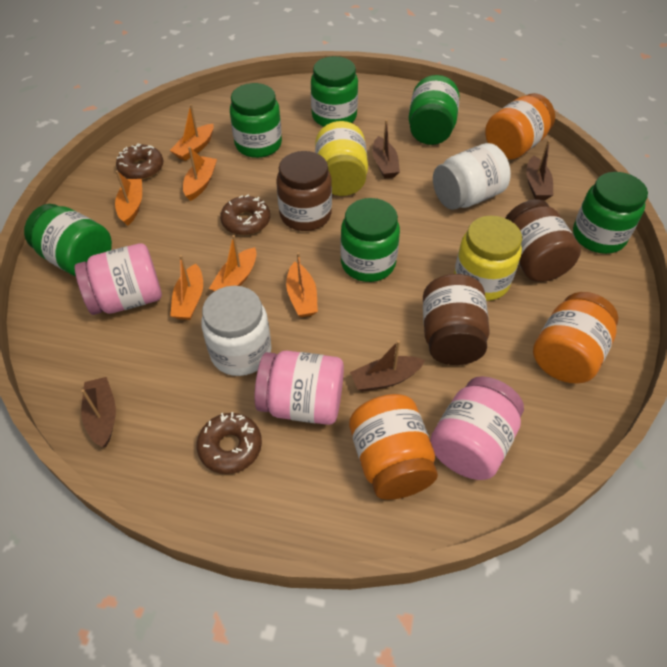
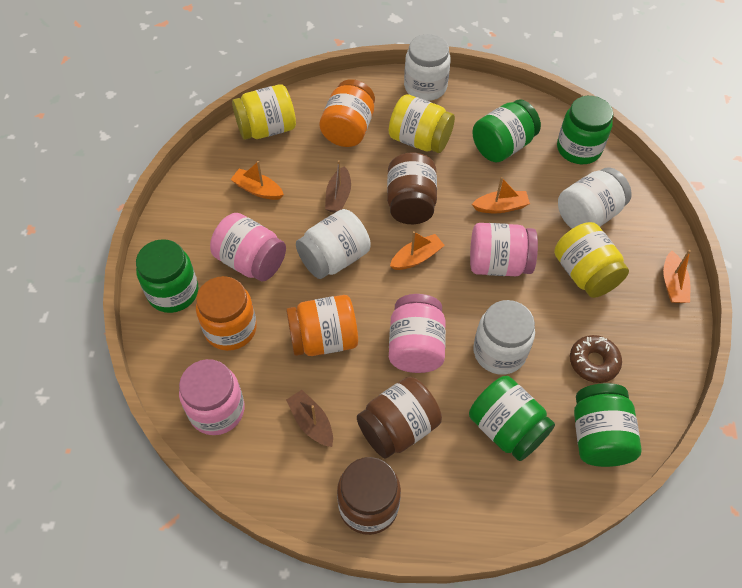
brown boat: 4 -> 2
brown donut: 3 -> 1
green jar: 6 -> 5
orange boat: 6 -> 4
pink jar: 3 -> 4
white jar: 2 -> 4
yellow jar: 2 -> 3

